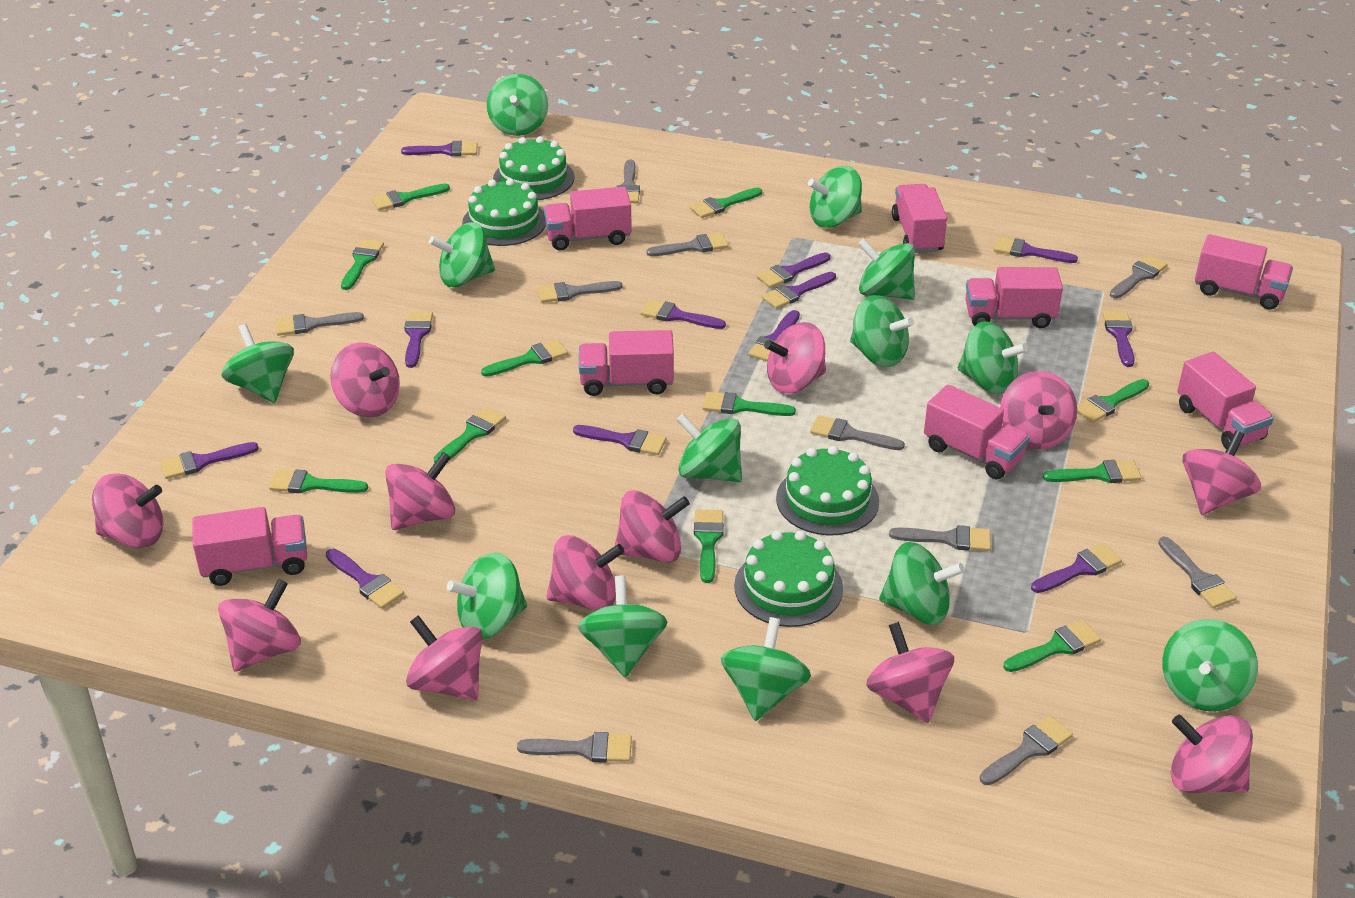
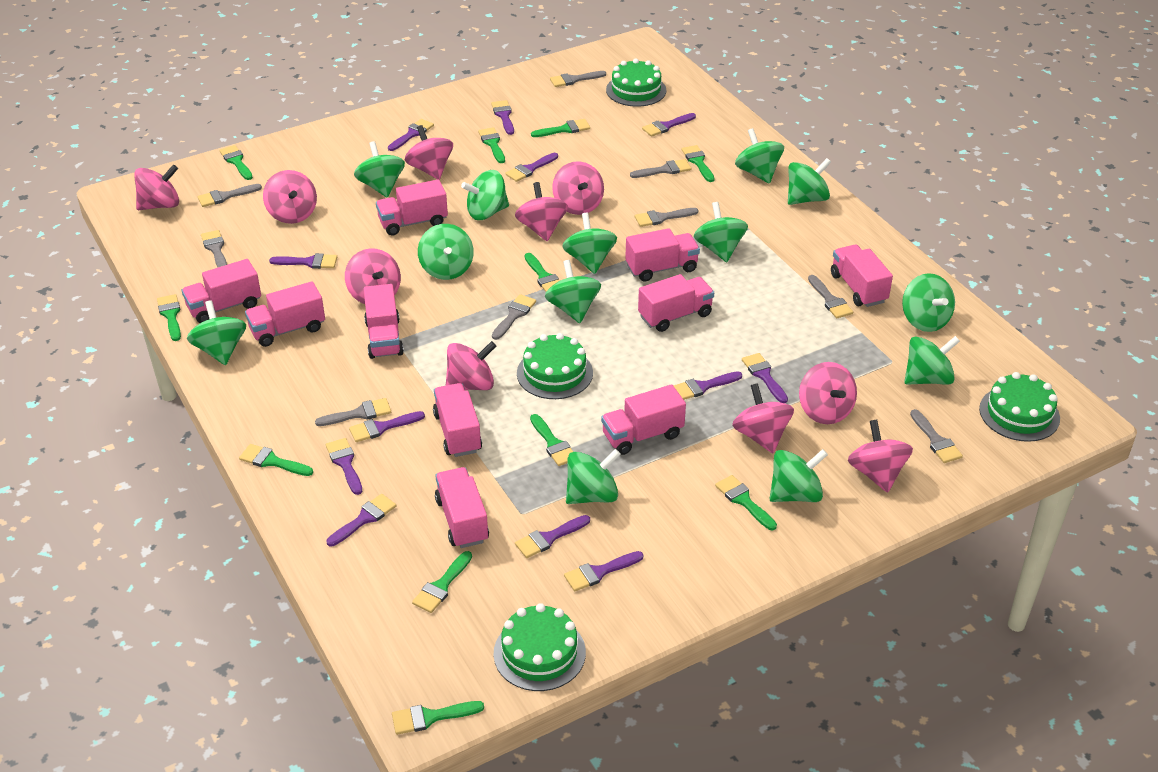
grey brush: 10 -> 9
pink spinning top: 12 -> 10
pink truck: 8 -> 10

